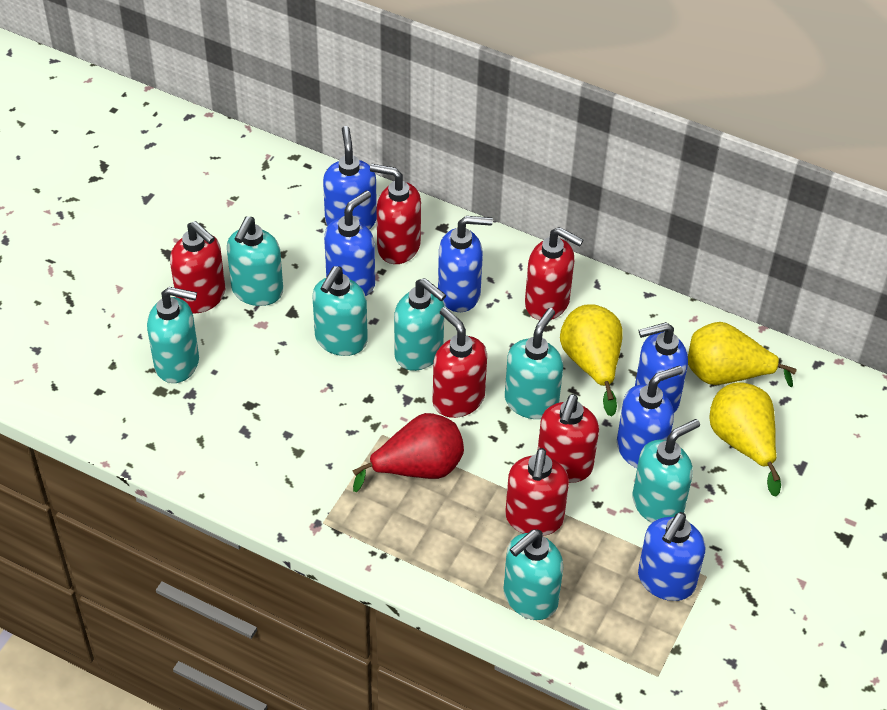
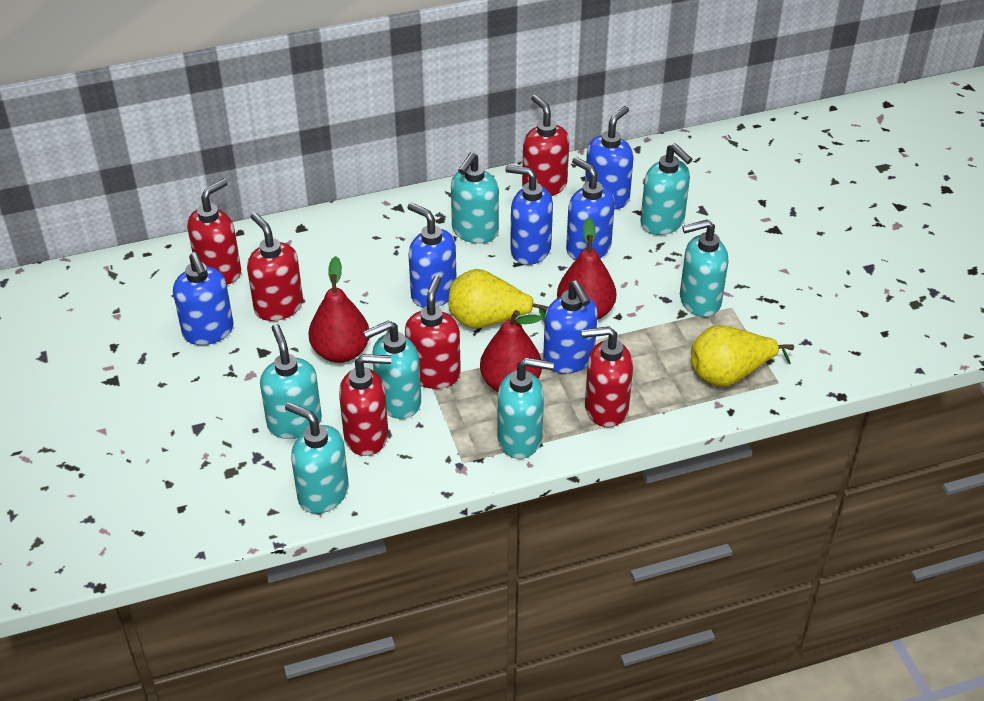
red pear: 1 -> 3
yellow pear: 3 -> 2

